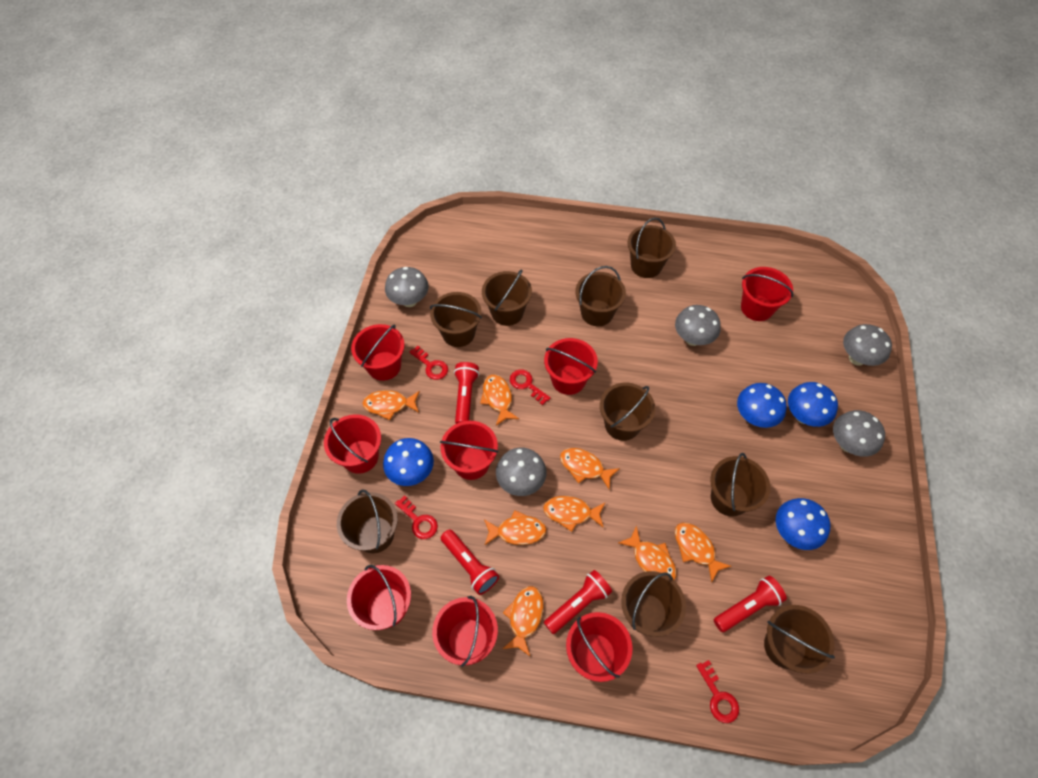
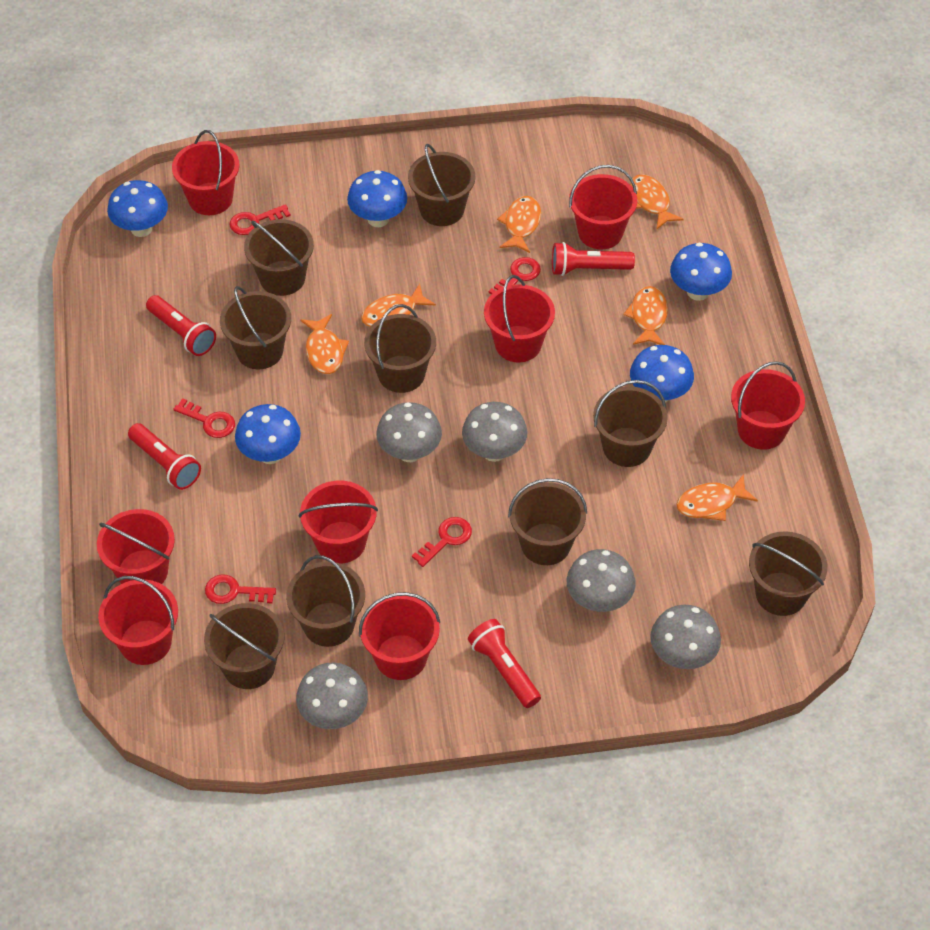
blue mushroom: 4 -> 5
orange fish: 8 -> 6
red key: 4 -> 5

